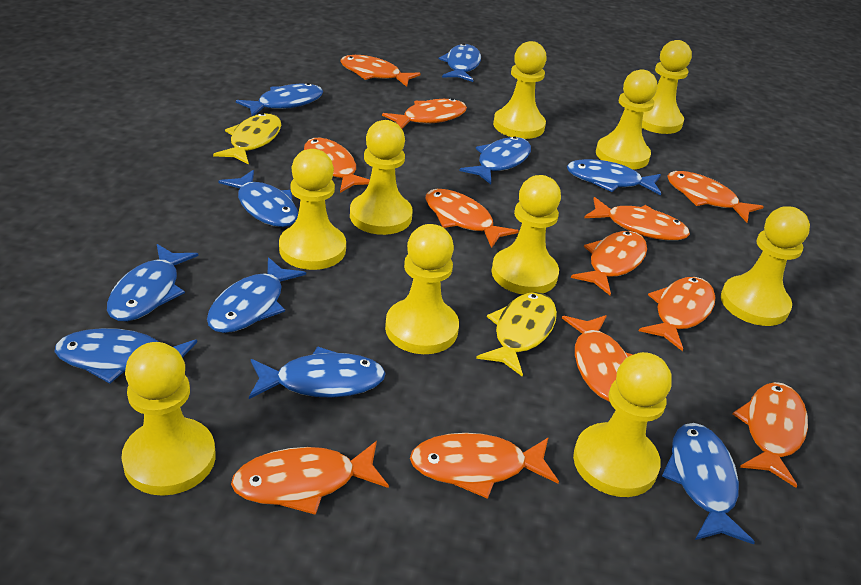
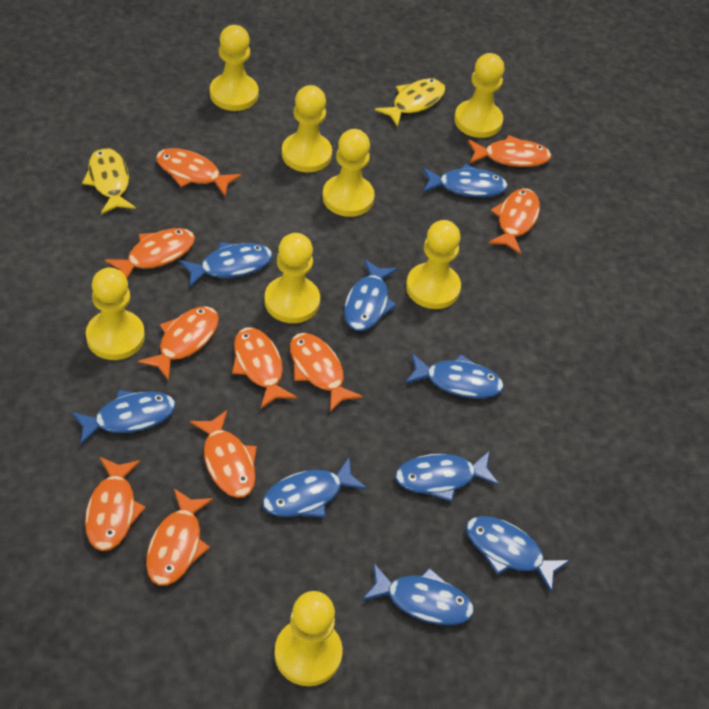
blue fish: 10 -> 9
orange fish: 12 -> 10
yellow pawn: 10 -> 8

